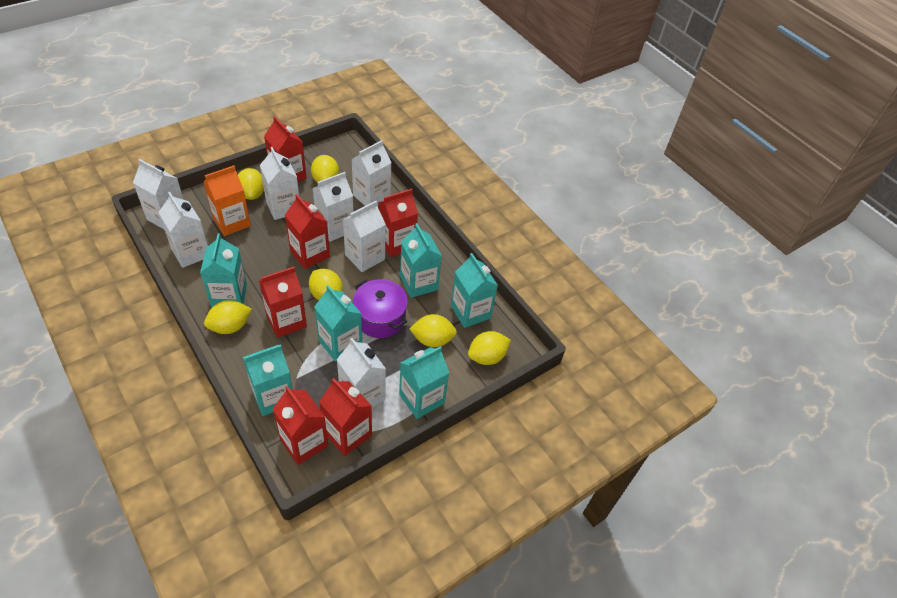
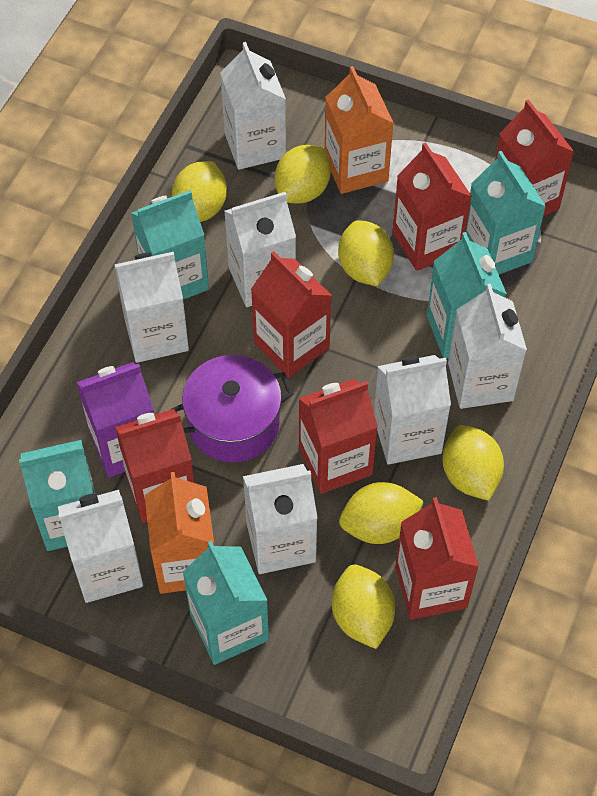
orange carton: 1 -> 2
purple carton: 0 -> 1
turquoise carton: 6 -> 5

